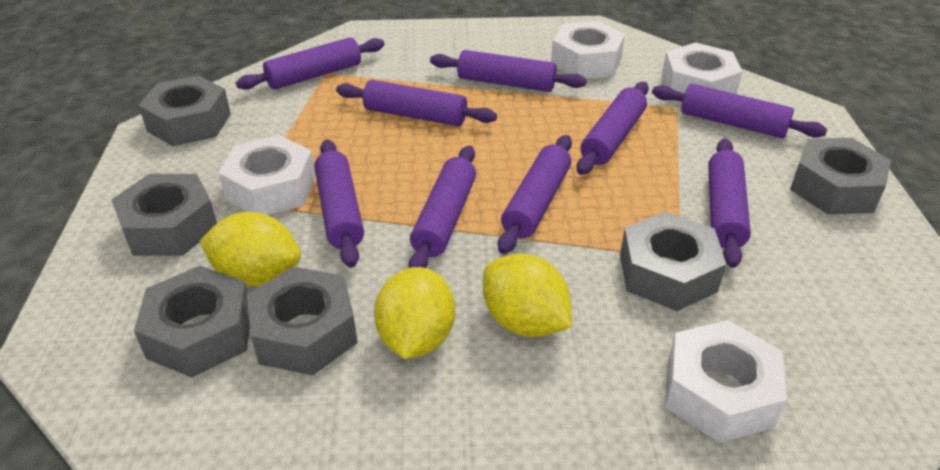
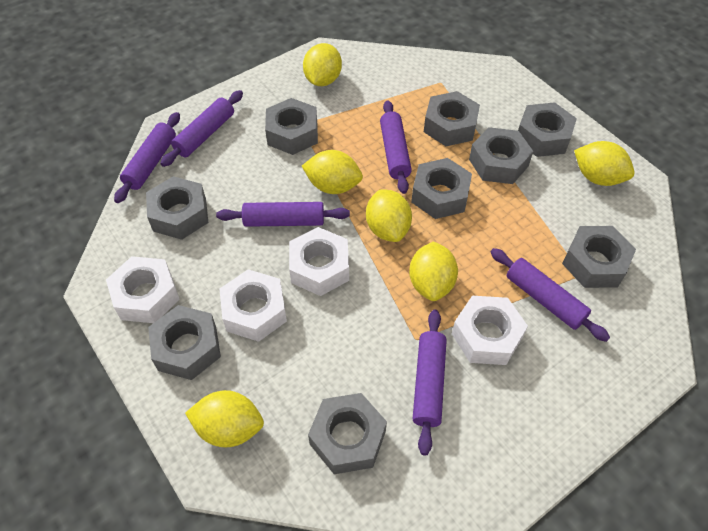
grey nut: 6 -> 9
purple rolling pin: 9 -> 6
yellow lemon: 3 -> 6

